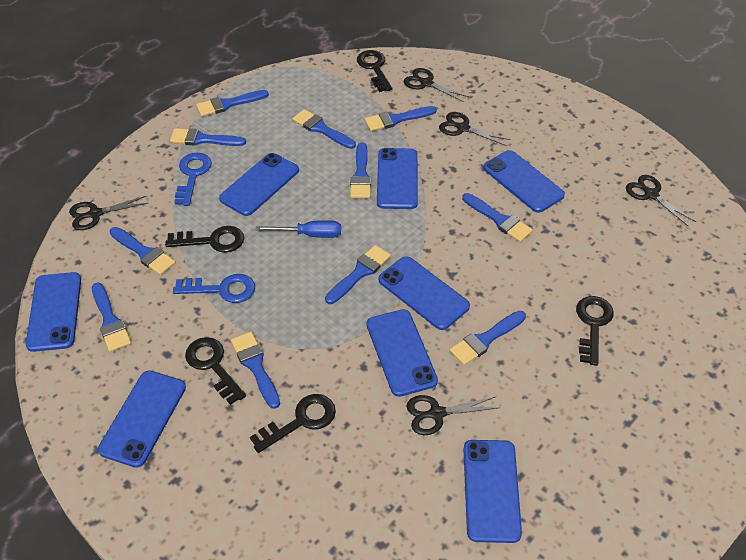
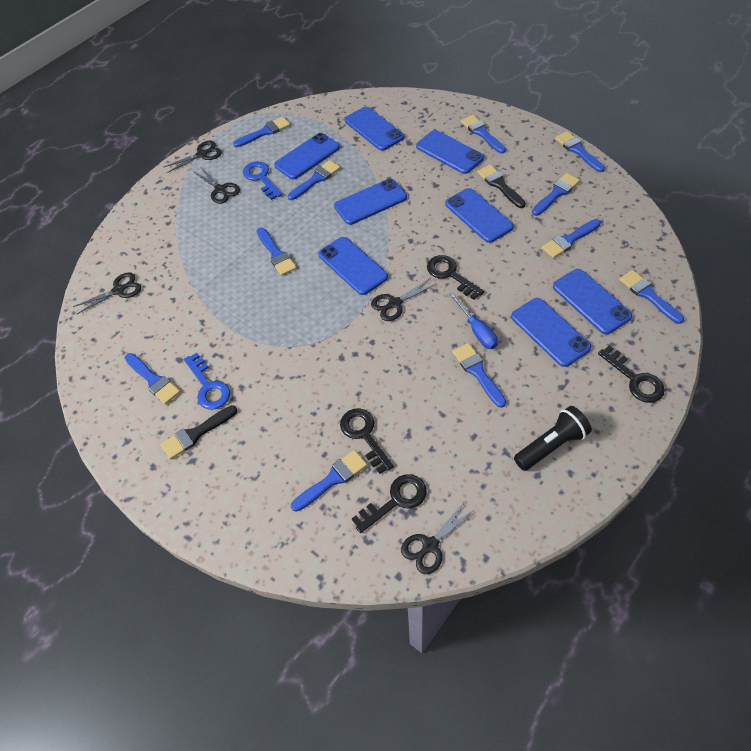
black brush: 0 -> 2
black flashlight: 0 -> 1
black key: 5 -> 4

